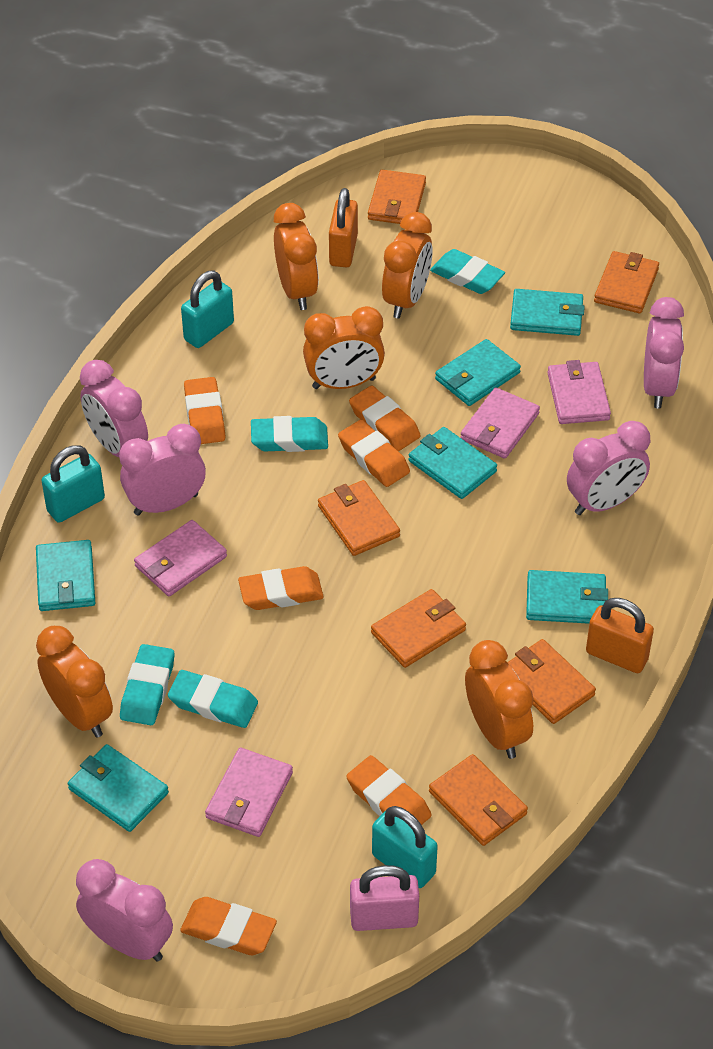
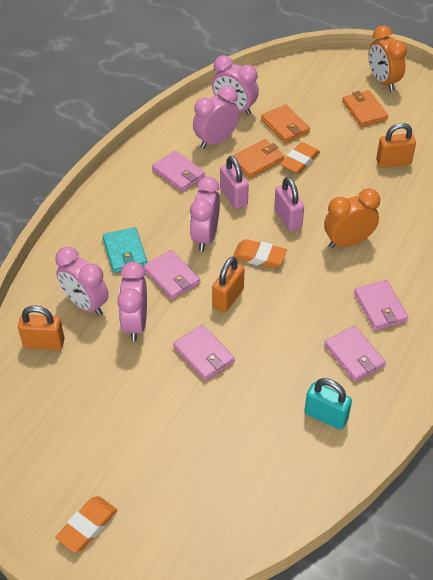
orange clock: 5 -> 2
orange eraser: 6 -> 3
orange padlock: 2 -> 3
orange wallet: 6 -> 3
pink padlock: 1 -> 2
pink wallet: 4 -> 5
turquoise eraser: 4 -> 0
turquoise padlock: 3 -> 1
turquoise wallet: 6 -> 1

